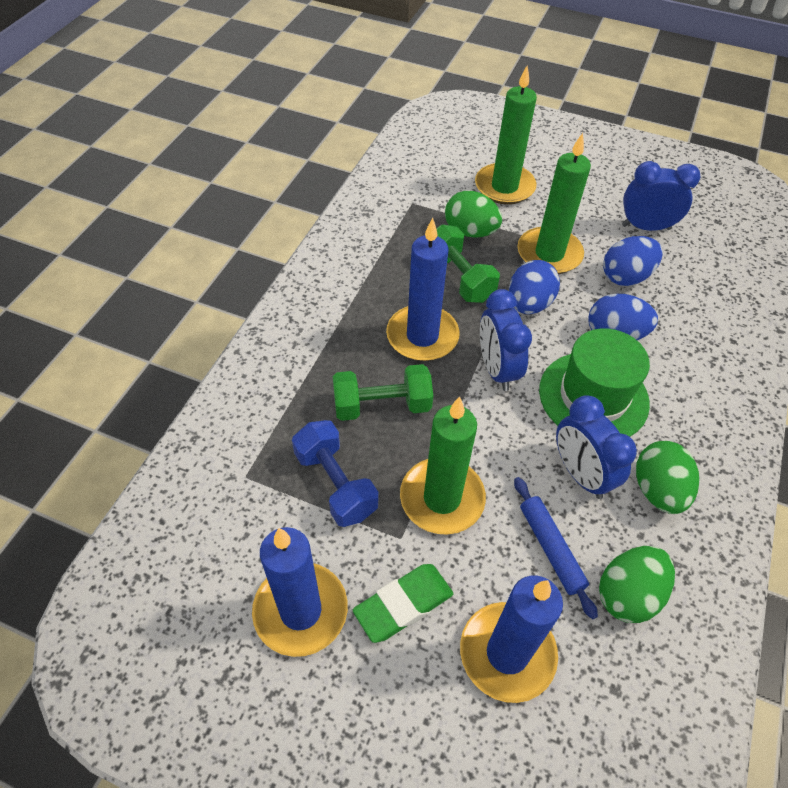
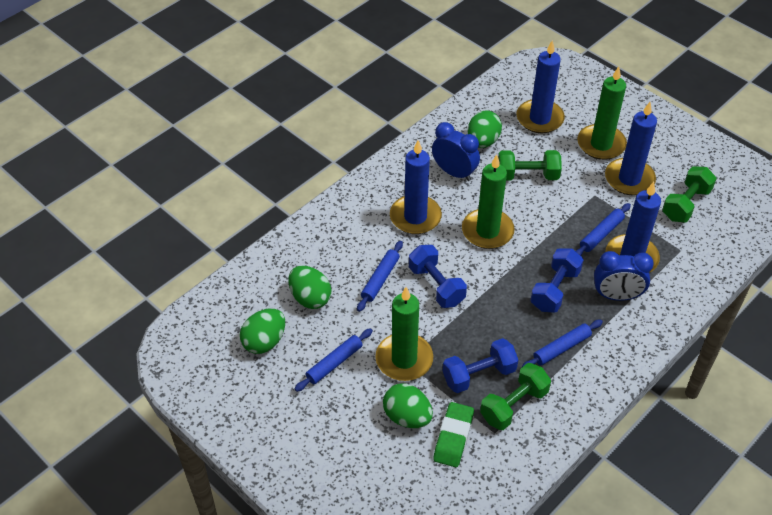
blue candle: 3 -> 4
blue clock: 3 -> 2
blue dumbbell: 1 -> 3
blue egg: 3 -> 0
blue rolling pin: 1 -> 4
green dumbbell: 2 -> 3
green egg: 3 -> 4
green hat: 1 -> 0

